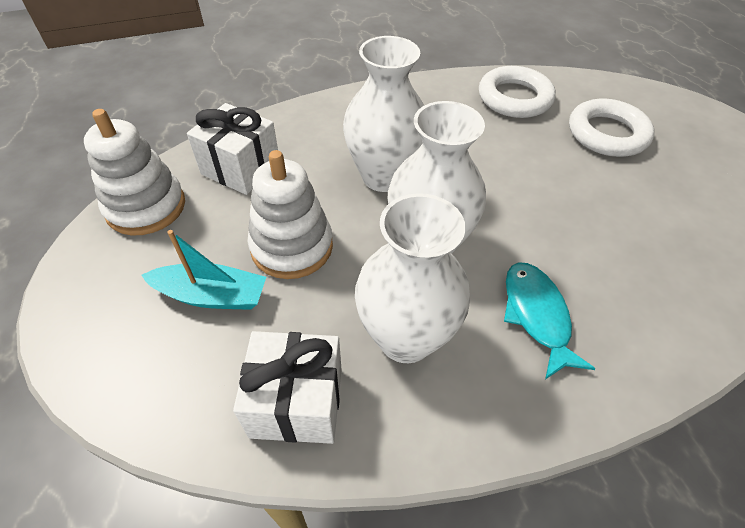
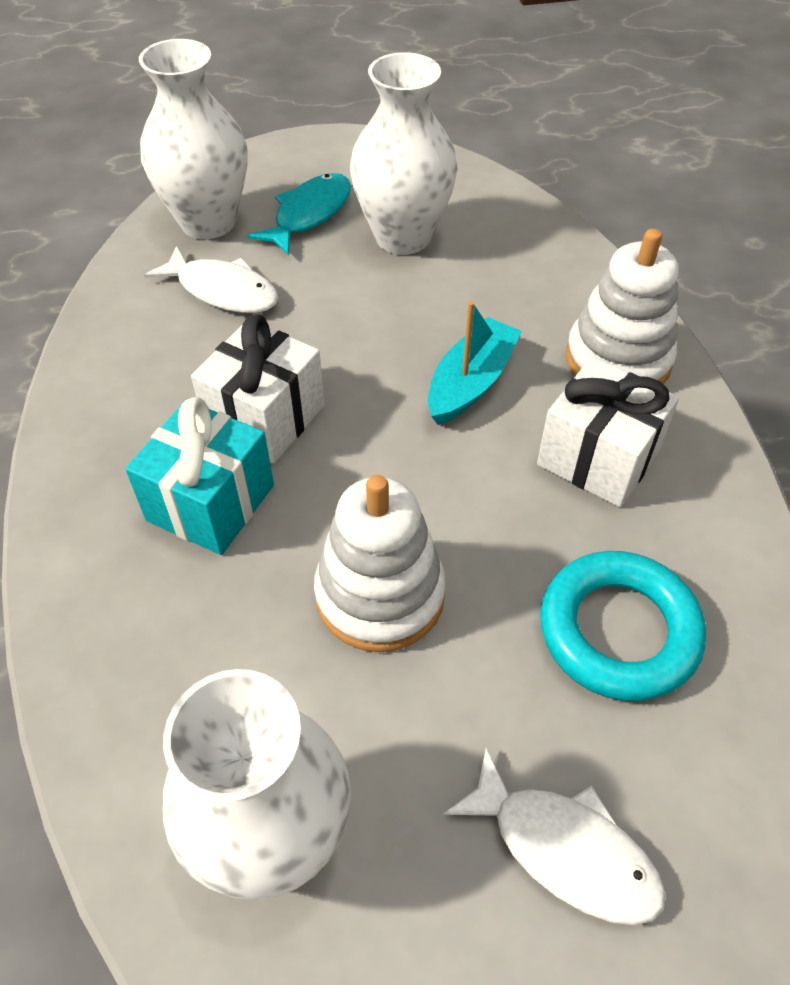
turquoise gift: 0 -> 1
turquoise ring: 0 -> 1
white fish: 0 -> 2
white ring: 2 -> 0

